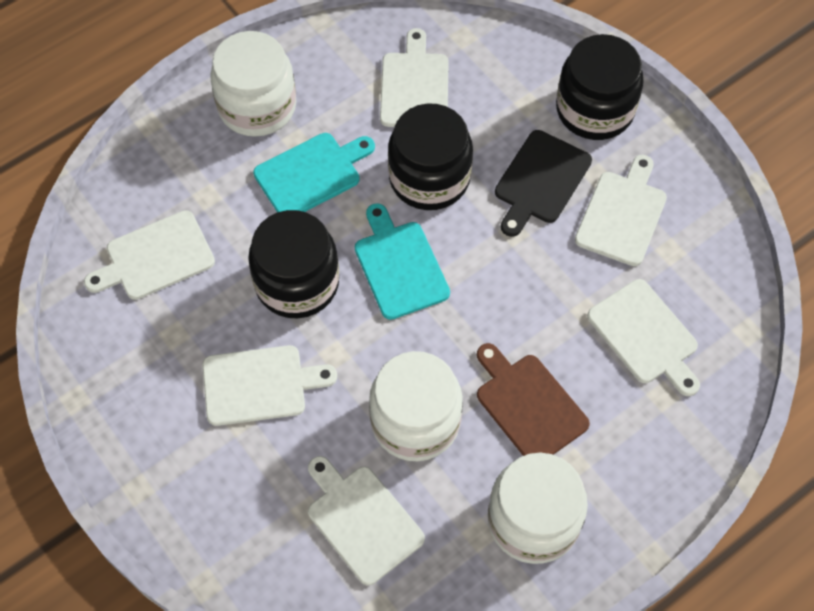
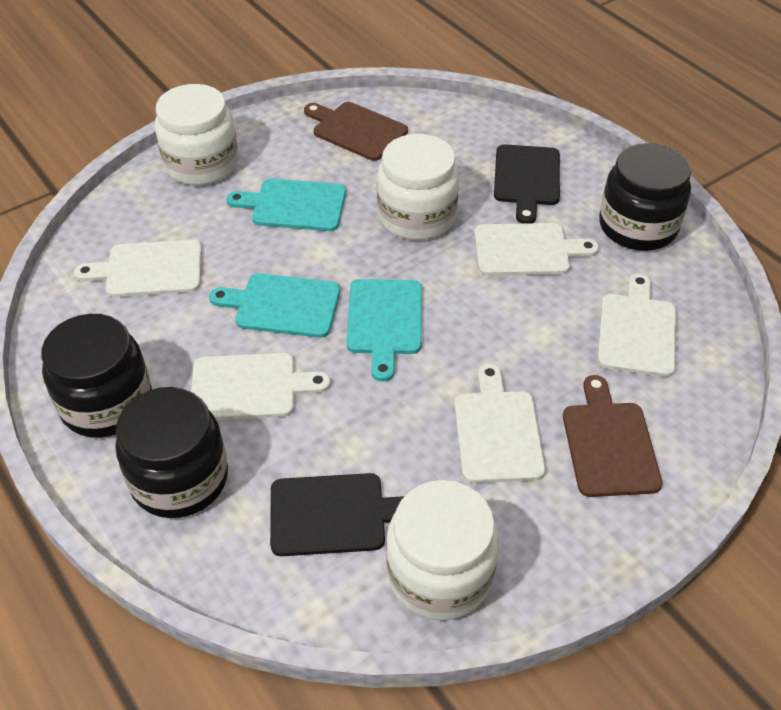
black cutting board: 1 -> 2
brown cutting board: 1 -> 2
turquoise cutting board: 2 -> 3
white cutting board: 6 -> 5

